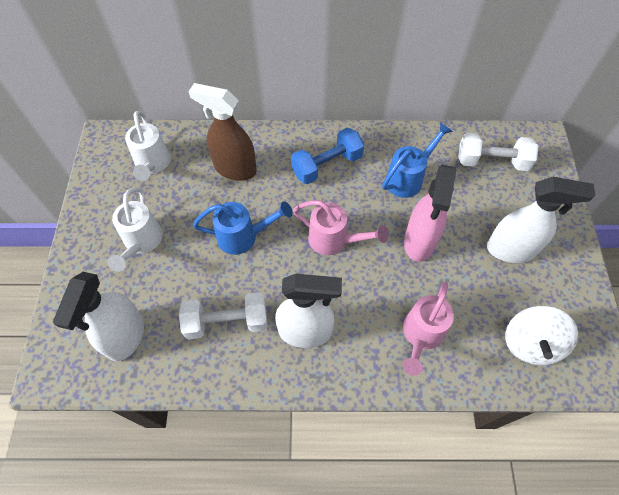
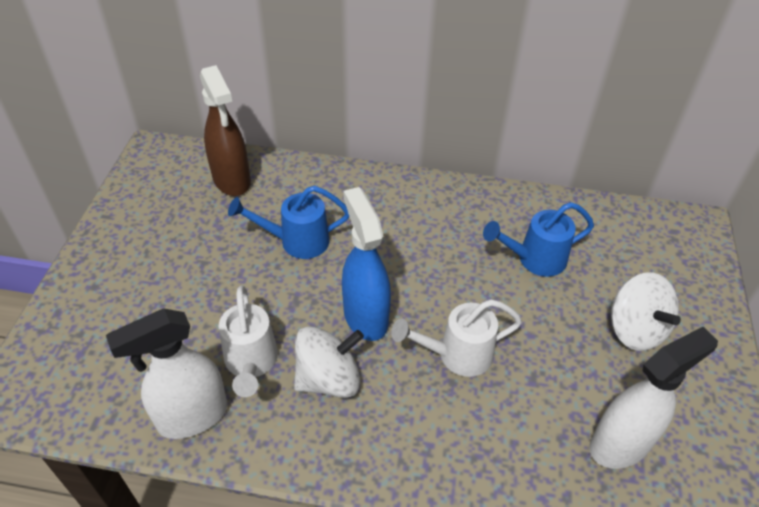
blue dumbbell: 1 -> 0
blue spray bottle: 0 -> 1
pink spray bottle: 1 -> 0
pink watering can: 2 -> 0
white dumbbell: 2 -> 0
white spinning top: 1 -> 2
white spray bottle: 3 -> 2

